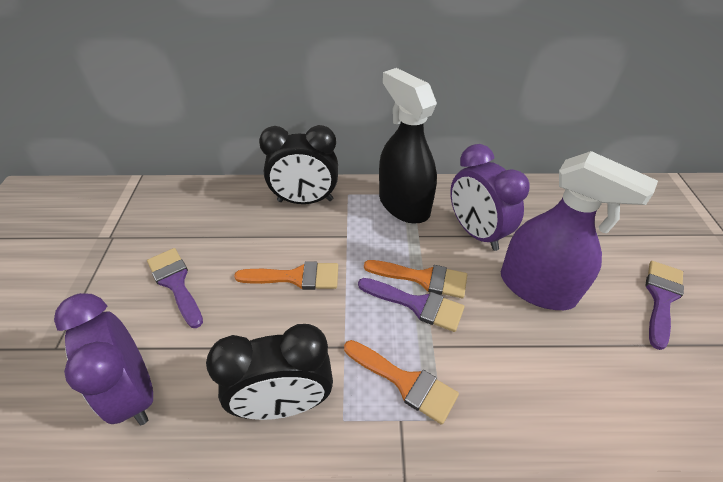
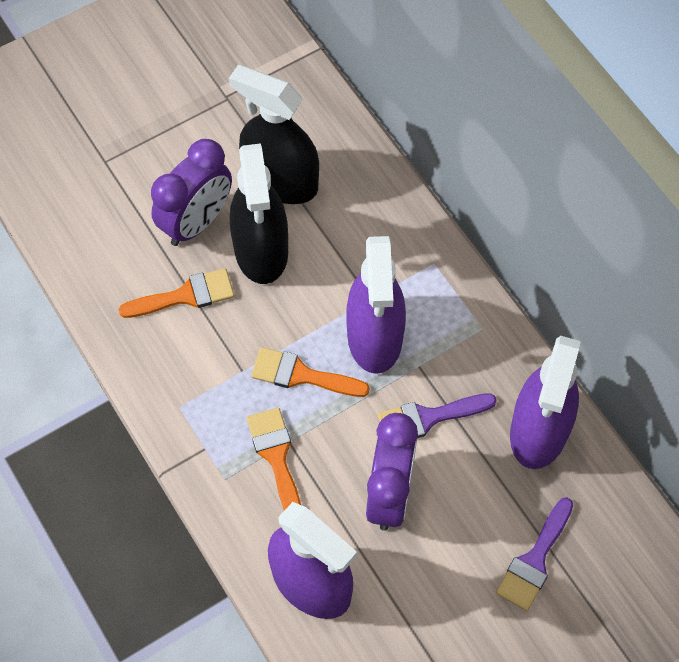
black clock: 2 -> 0
black spray bottle: 1 -> 2
purple brush: 3 -> 2
purple spray bottle: 1 -> 3

